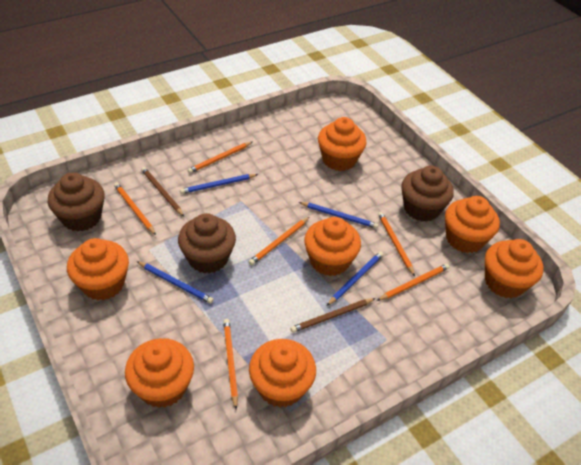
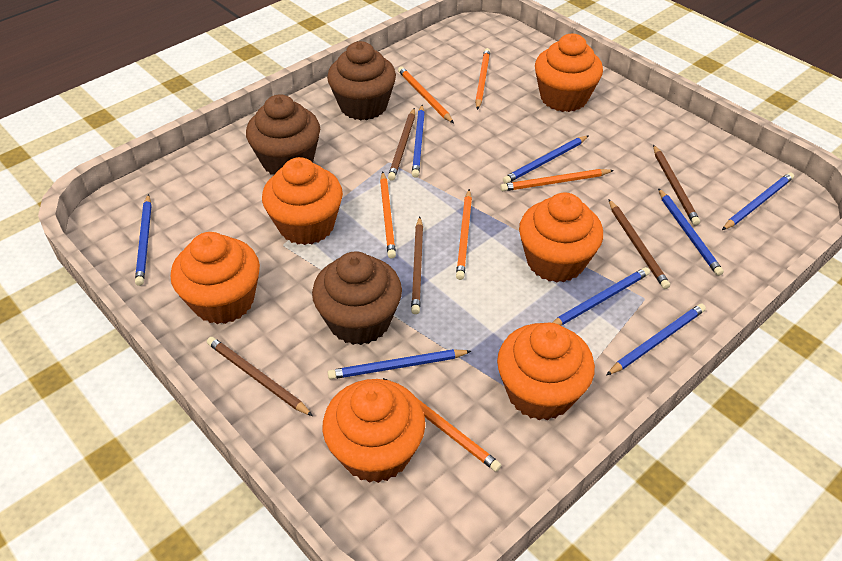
blue pencil: 4 -> 8
brown pencil: 2 -> 5
orange cupcake: 7 -> 6

